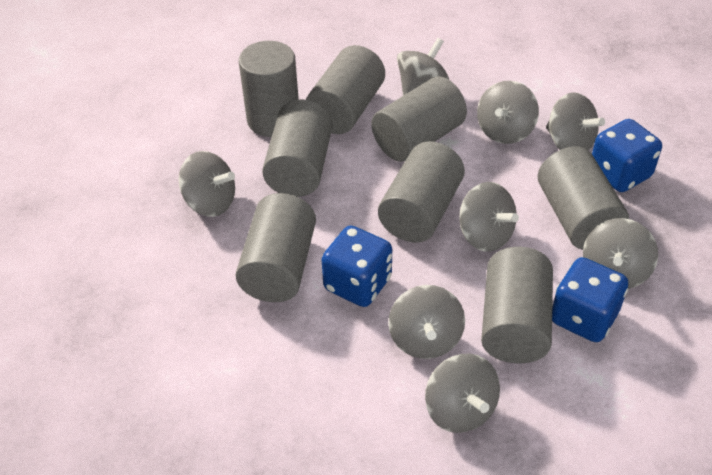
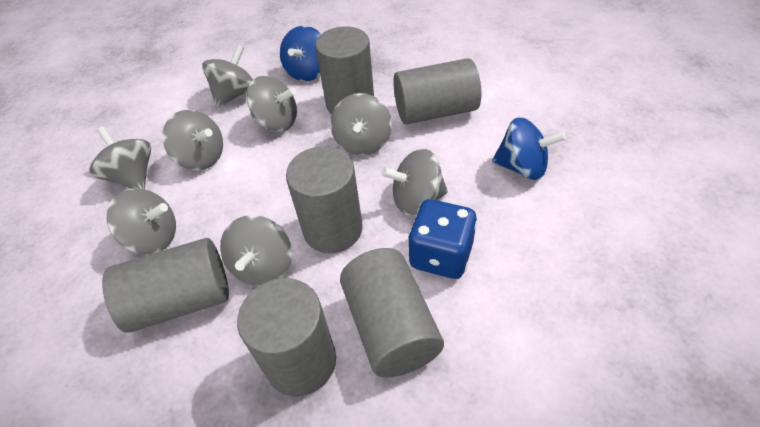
blue dice: 3 -> 1
blue spinning top: 0 -> 2
grey cylinder: 8 -> 6

